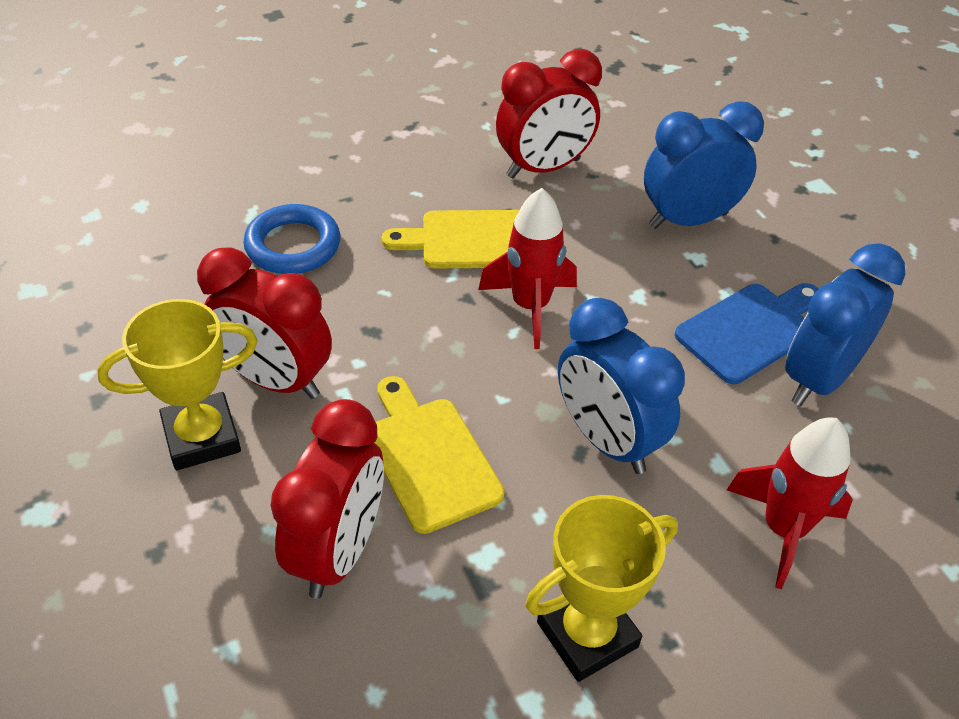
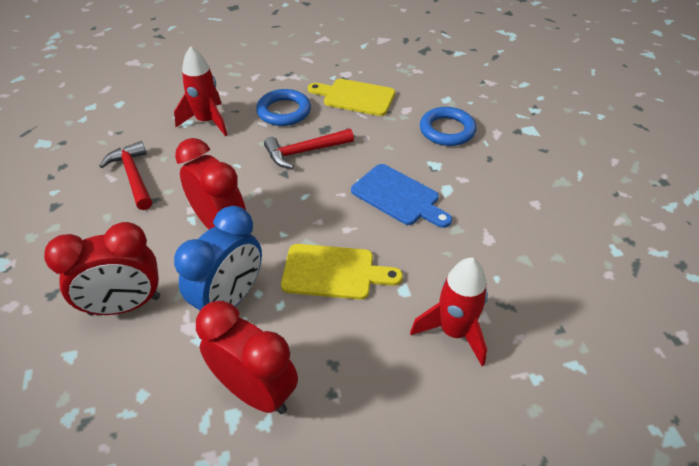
blue clock: 3 -> 1
blue ring: 1 -> 2
red hammer: 0 -> 2
yellow trophy: 2 -> 0

